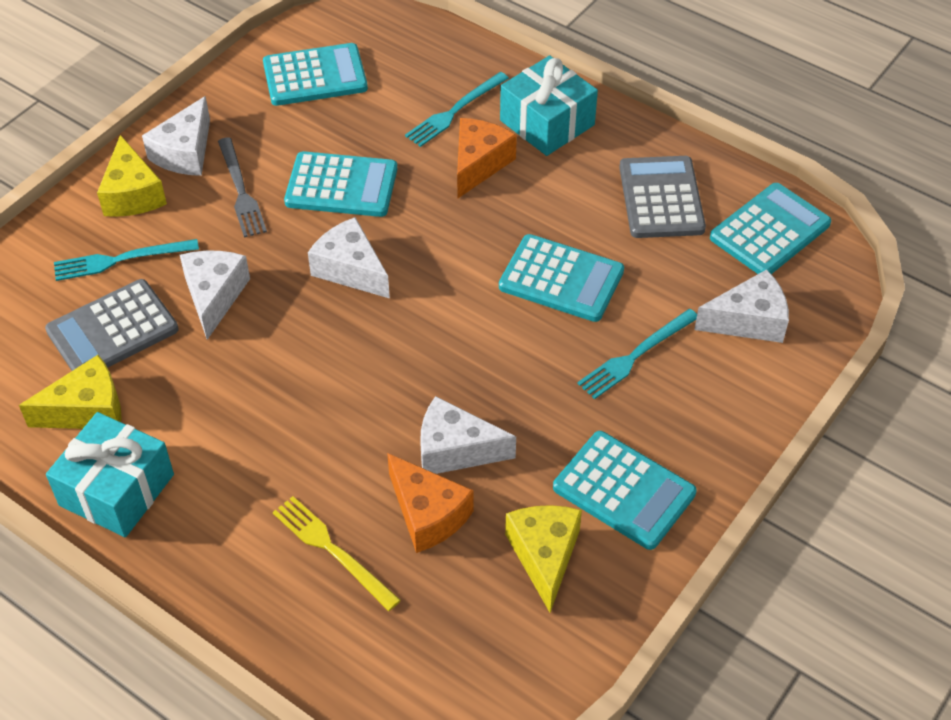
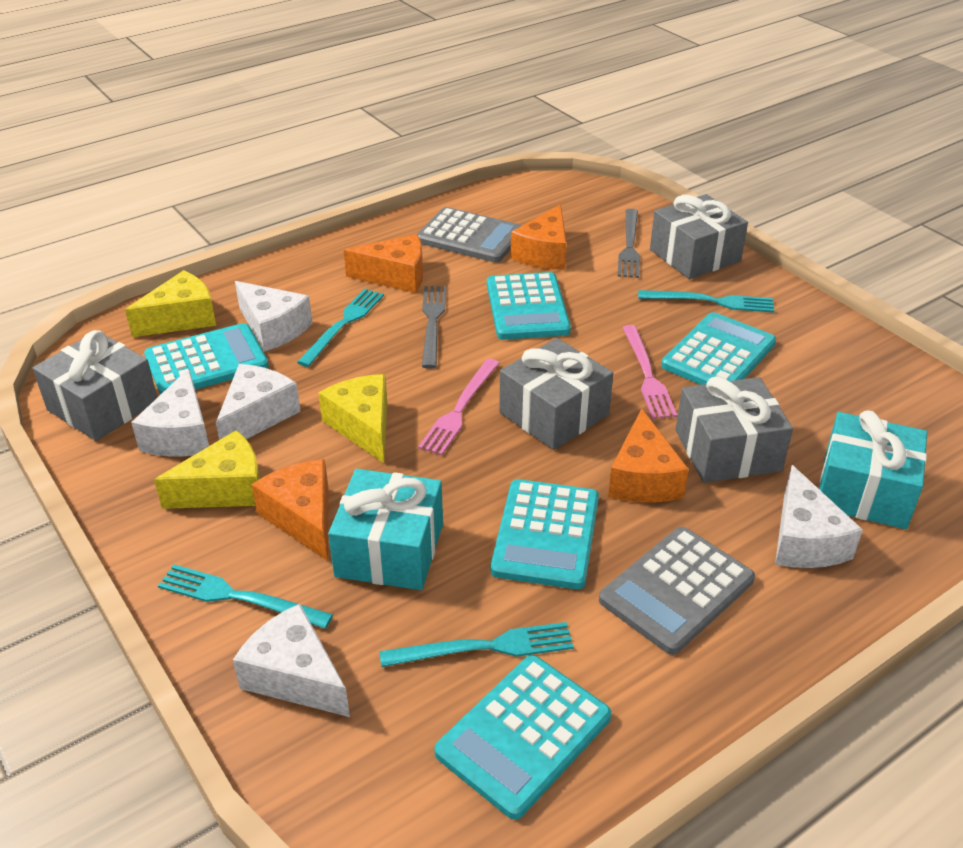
grey fork: 1 -> 2
grey gift: 0 -> 4
orange cheese: 2 -> 4
pink fork: 0 -> 2
turquoise fork: 3 -> 4
yellow fork: 1 -> 0

